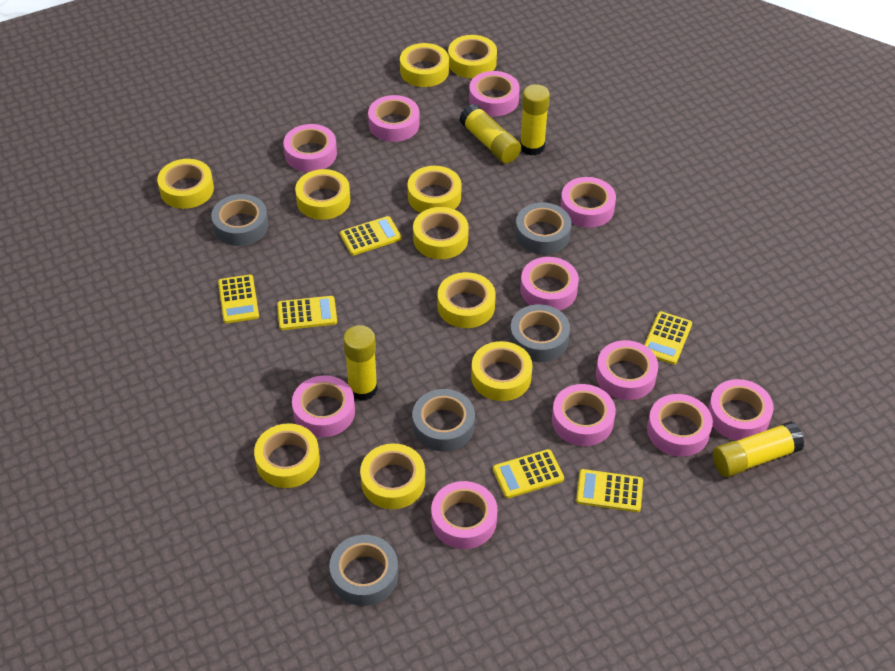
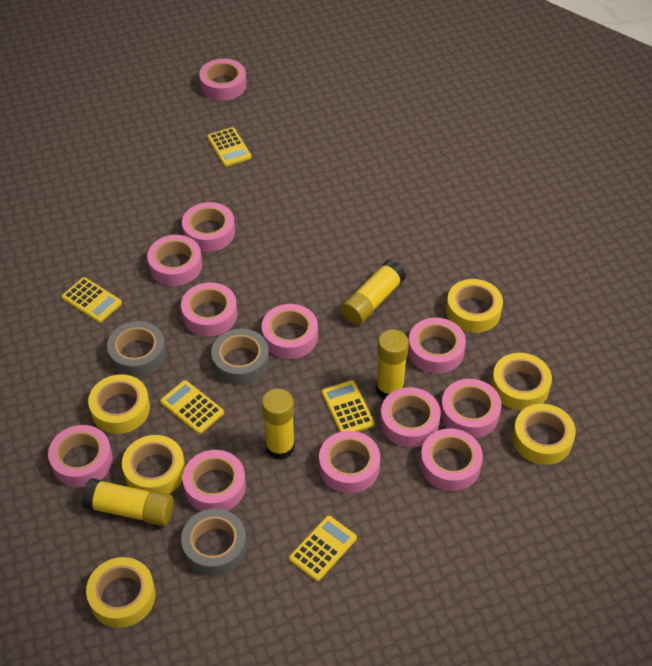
grey tape: 5 -> 3
pink tape: 11 -> 12
yellow calculator: 6 -> 5
yellow tape: 10 -> 6

